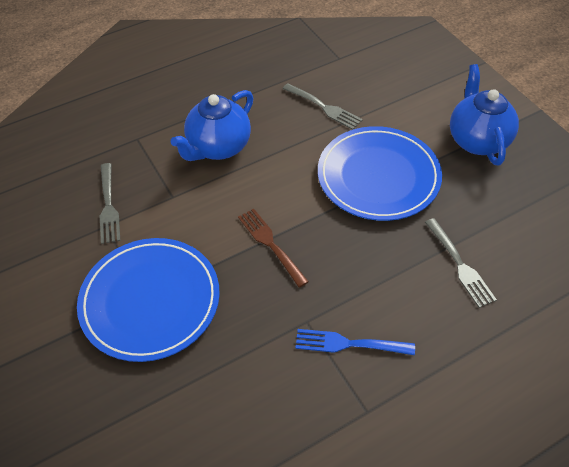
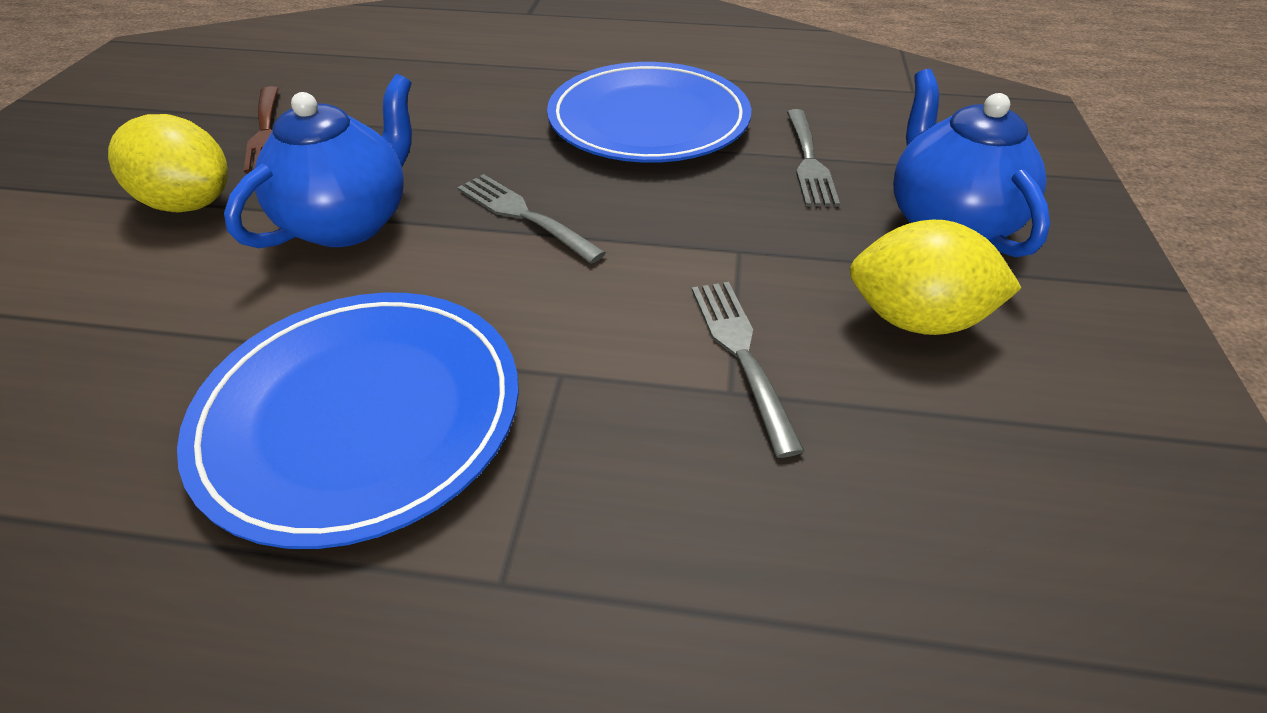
blue fork: 1 -> 0
yellow lemon: 0 -> 2

